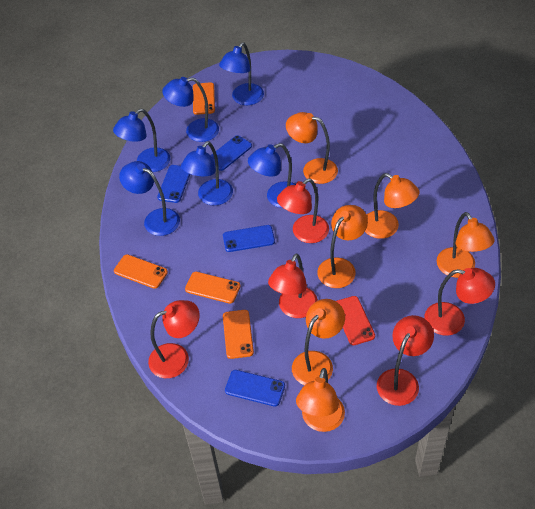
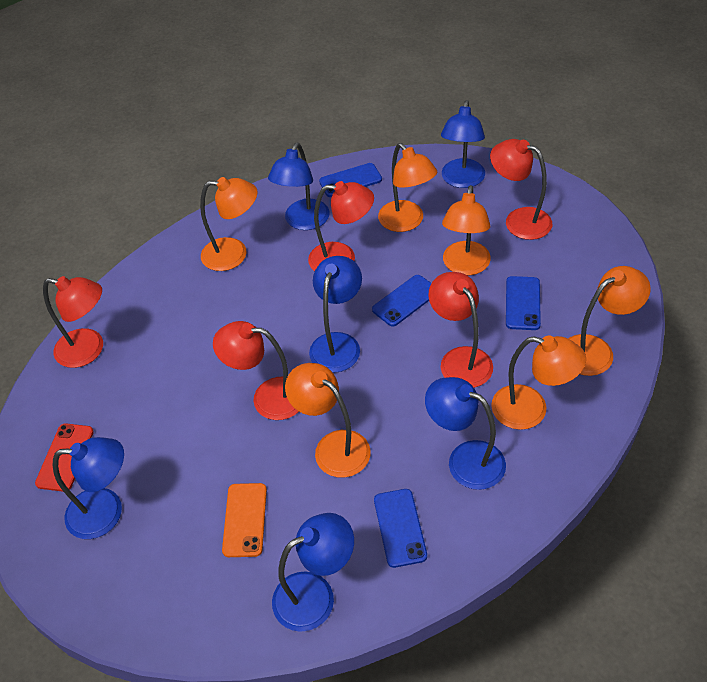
orange phone: 4 -> 1

